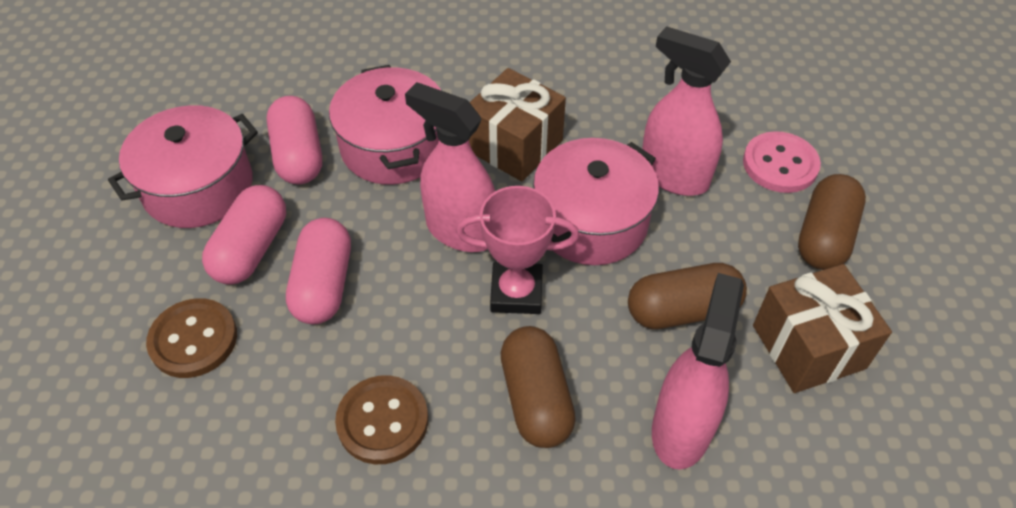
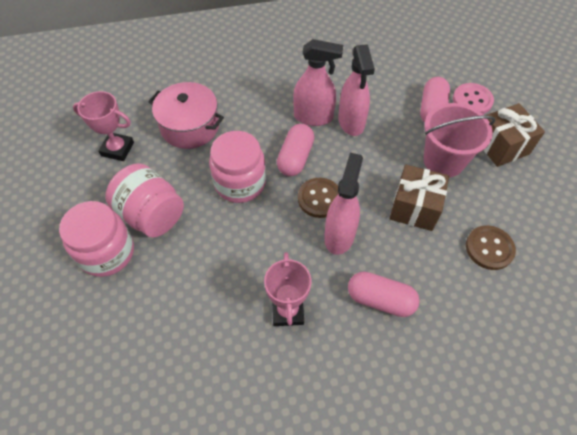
brown capsule: 3 -> 0
pink bucket: 0 -> 1
pink jar: 0 -> 3
pink pot: 3 -> 1
pink trophy: 1 -> 2

